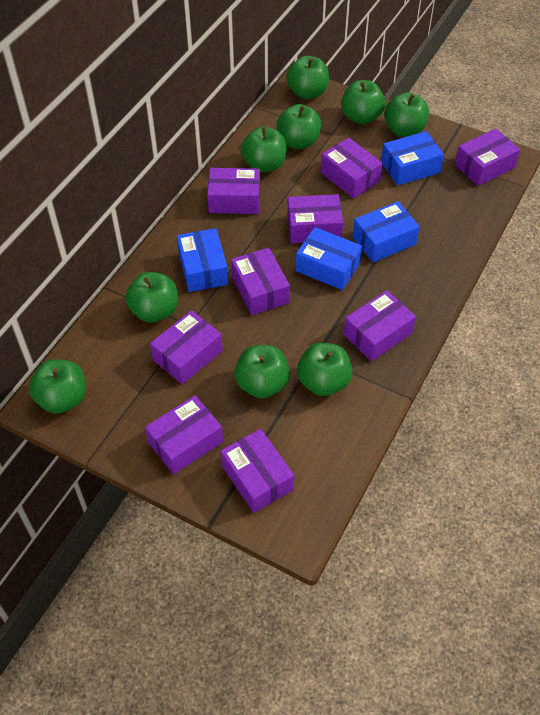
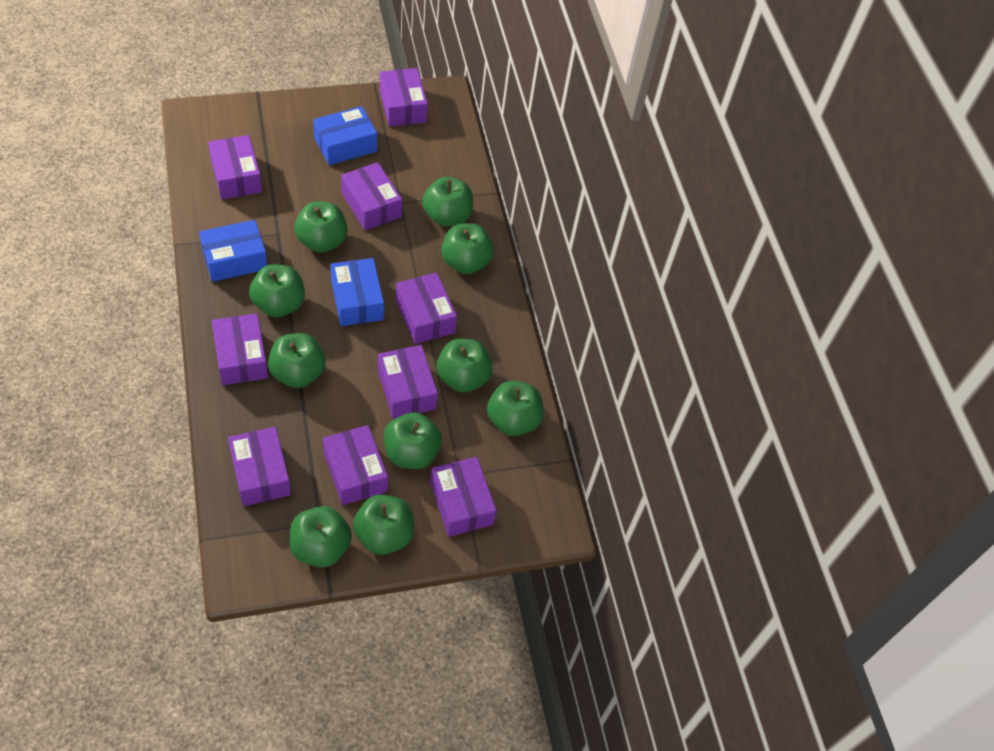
blue box: 4 -> 3
green apple: 9 -> 10

